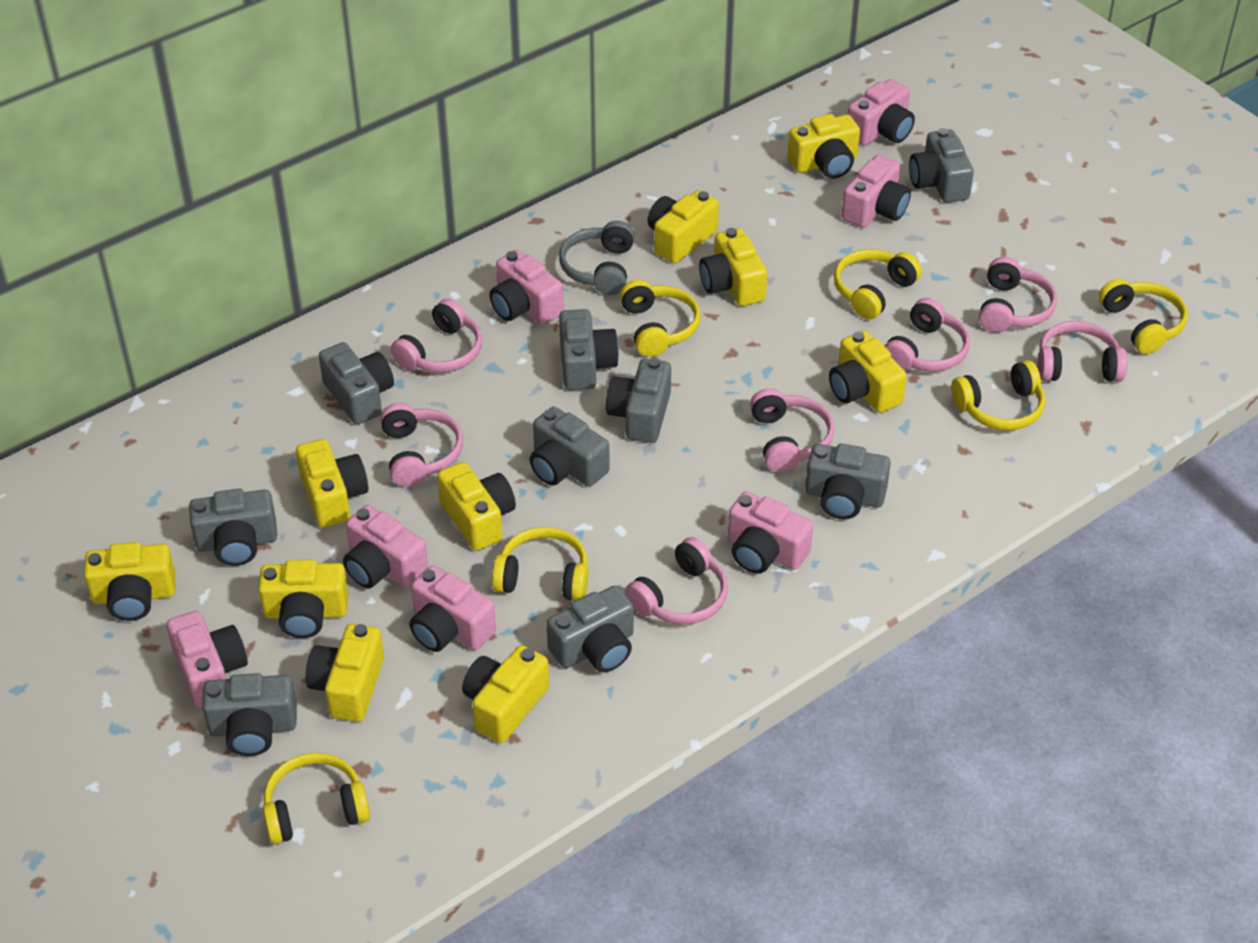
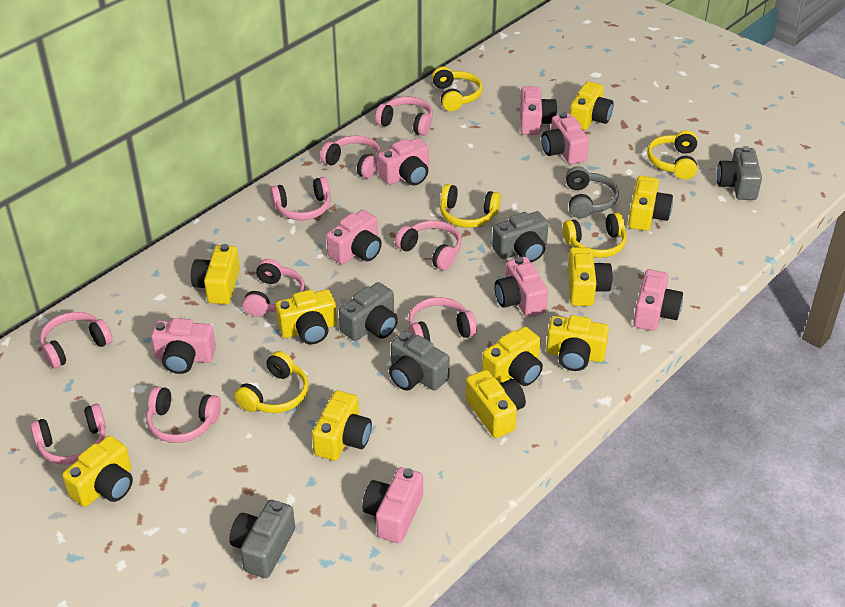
grey camera: 9 -> 5
pink camera: 7 -> 8
pink headphones: 7 -> 9
yellow headphones: 6 -> 5

